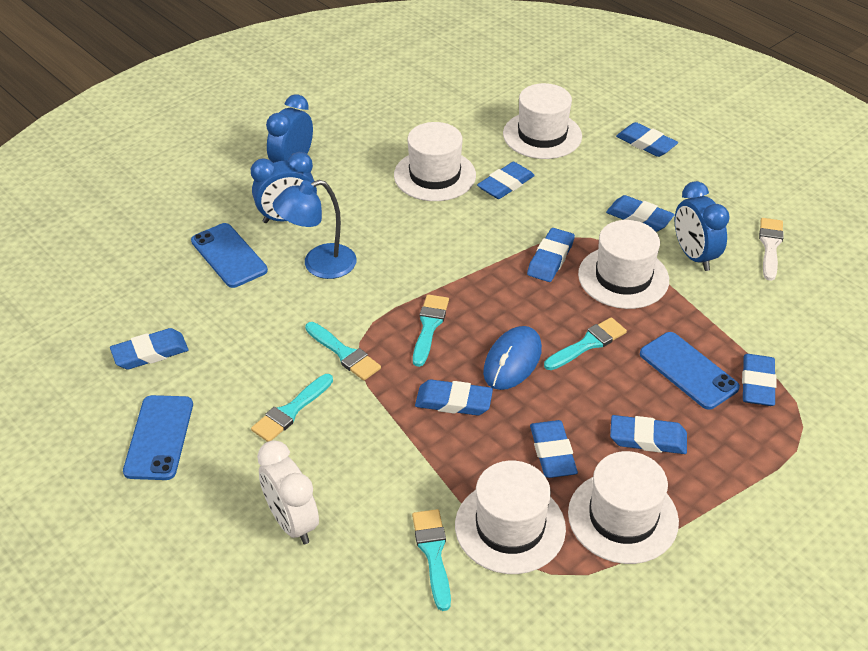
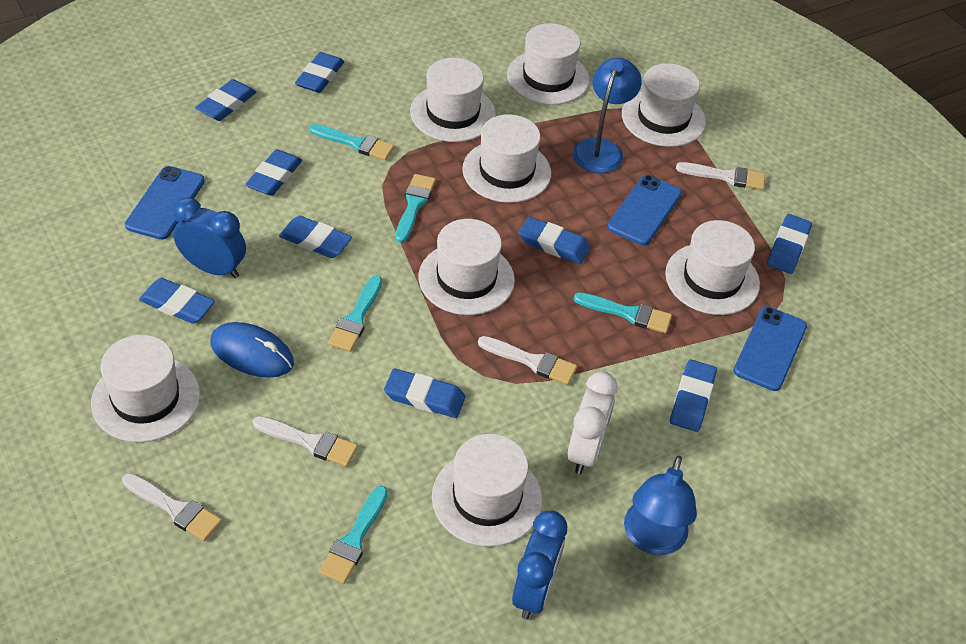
blue clock: 3 -> 2
blue lamp: 1 -> 2
white brush: 1 -> 4
white hat: 5 -> 8

